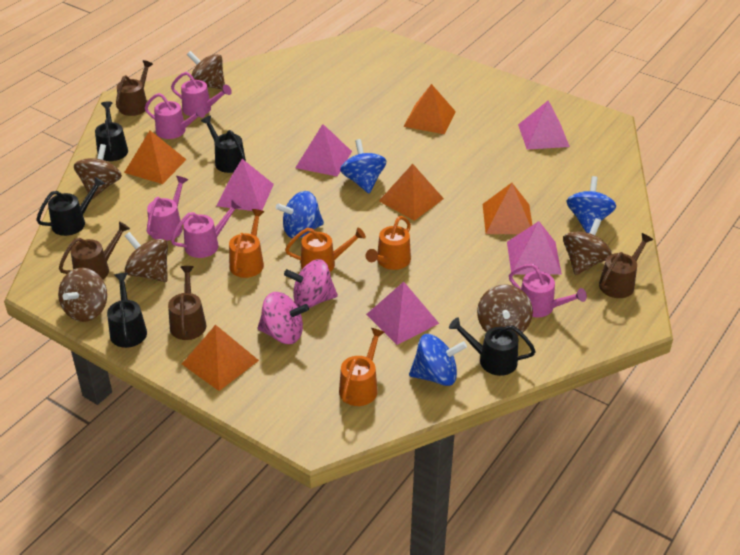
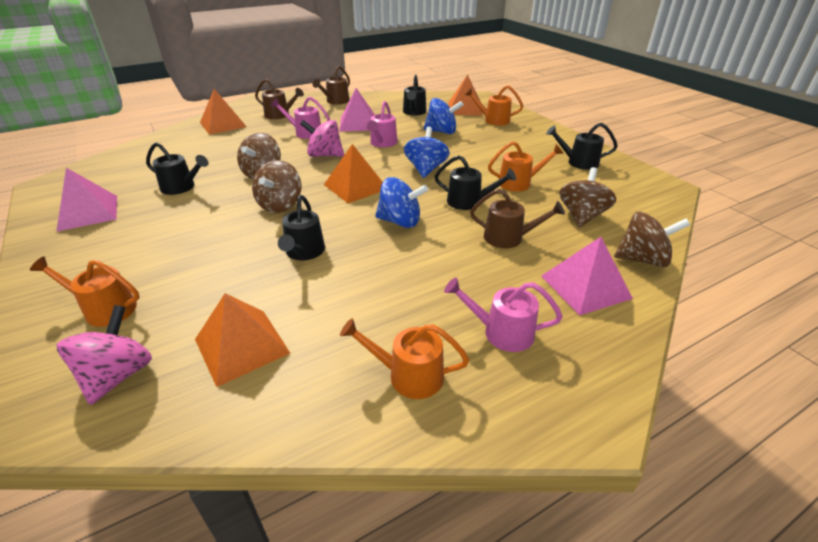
blue spinning top: 4 -> 3
brown spinning top: 6 -> 4
brown watering can: 4 -> 3
orange pyramid: 5 -> 4
pink pyramid: 5 -> 3
pink watering can: 5 -> 3

